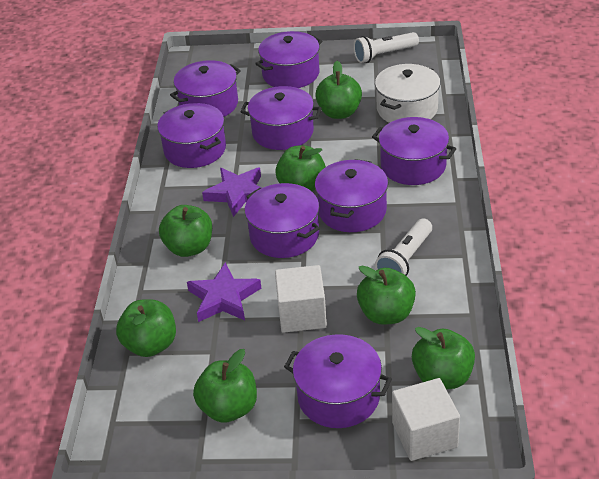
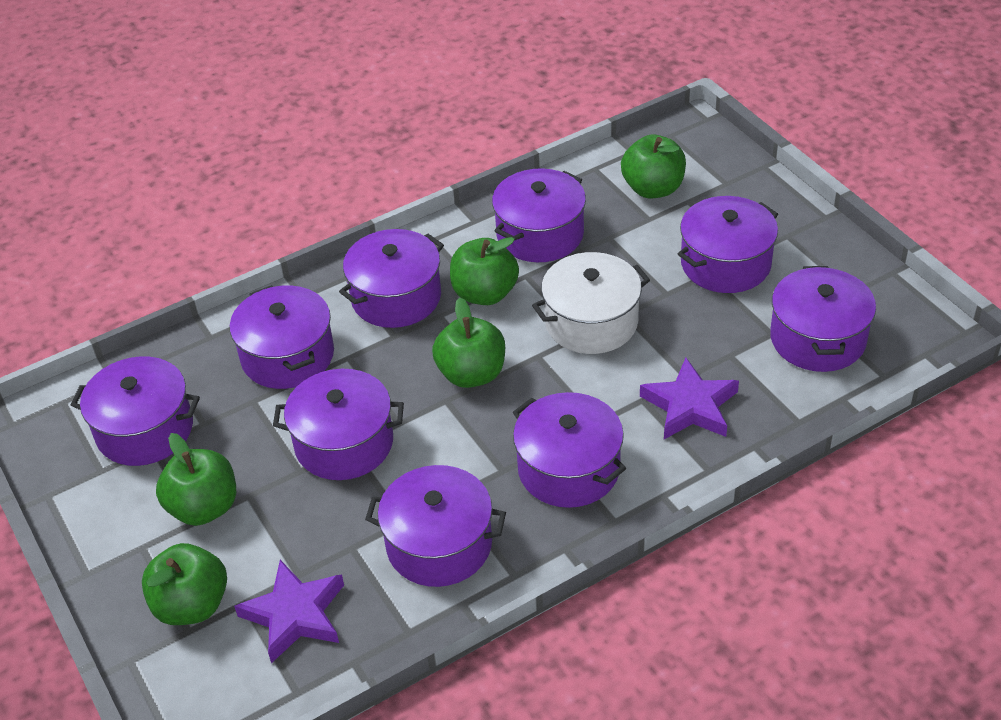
green apple: 7 -> 5
purple pot: 8 -> 9
white cube: 2 -> 0
white flashlight: 2 -> 0

